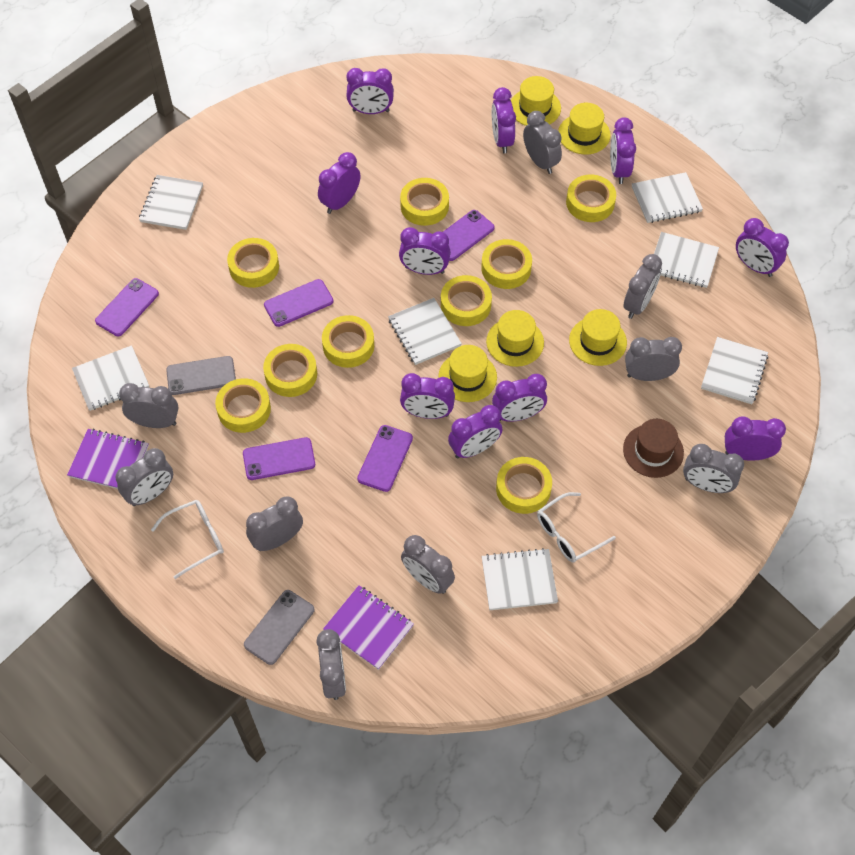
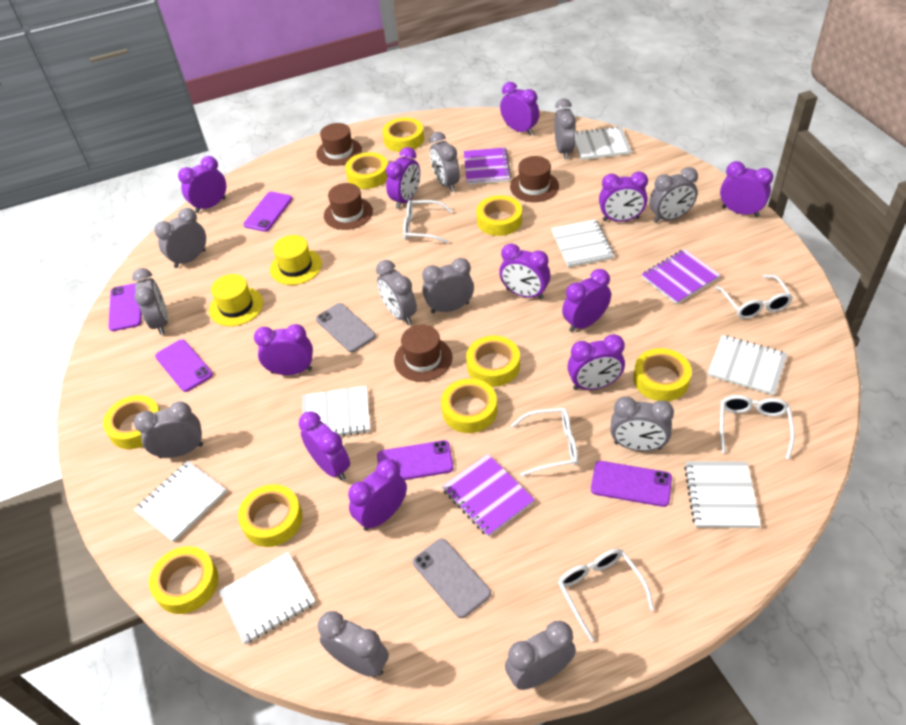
brown hat: 1 -> 4
grey clock: 9 -> 11
purple clock: 10 -> 11
purple notebook: 2 -> 3
white glasses: 2 -> 5
yellow hat: 5 -> 2

